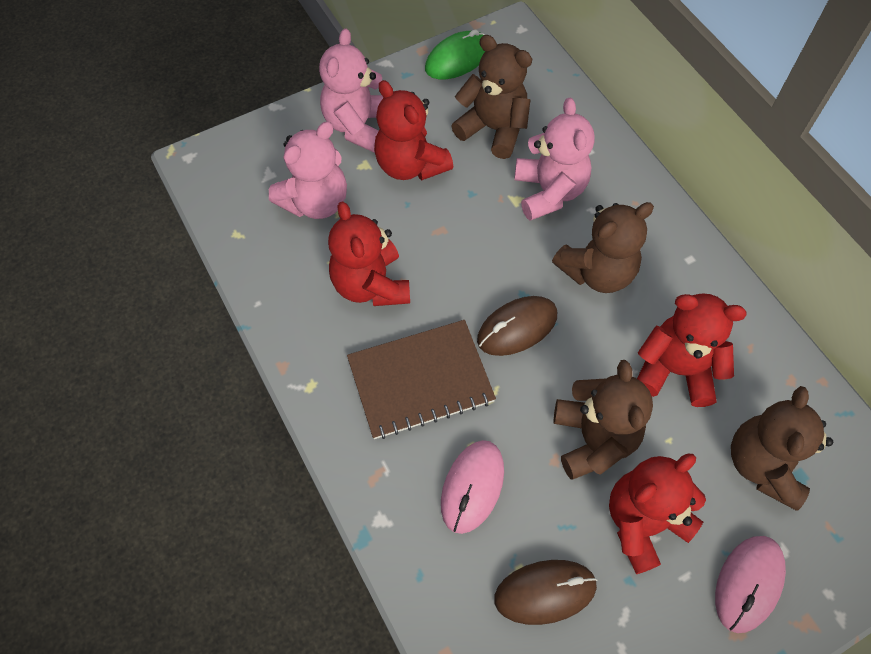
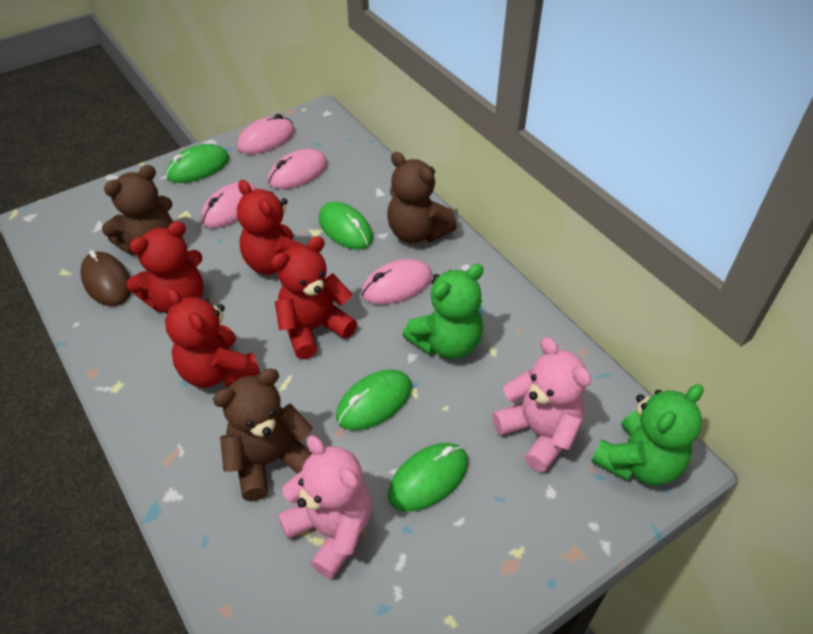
brown mouse: 2 -> 1
brown notebook: 1 -> 0
brown teddy bear: 4 -> 3
green mouse: 1 -> 4
green teddy bear: 0 -> 2
pink mouse: 2 -> 4
pink teddy bear: 3 -> 2

